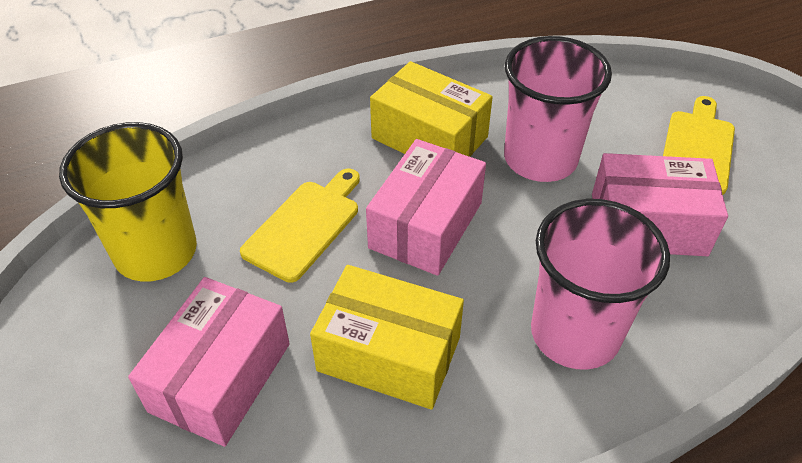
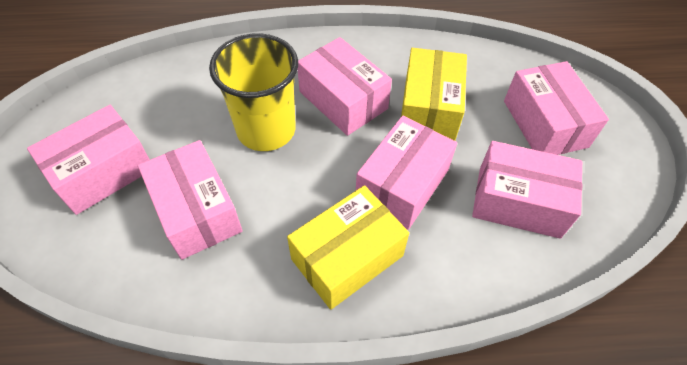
pink box: 3 -> 6
pink cup: 2 -> 0
yellow cutting board: 2 -> 0

